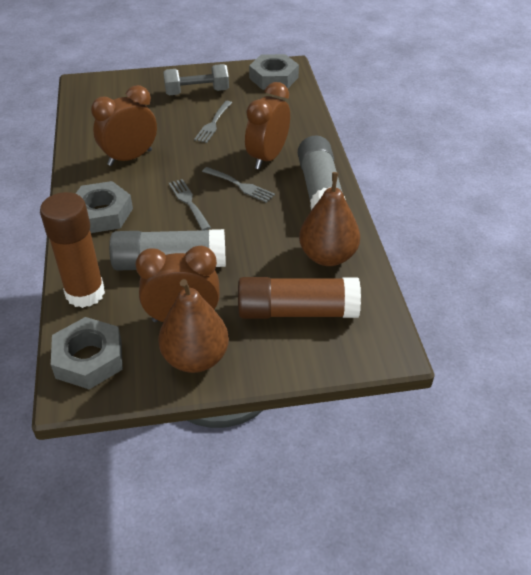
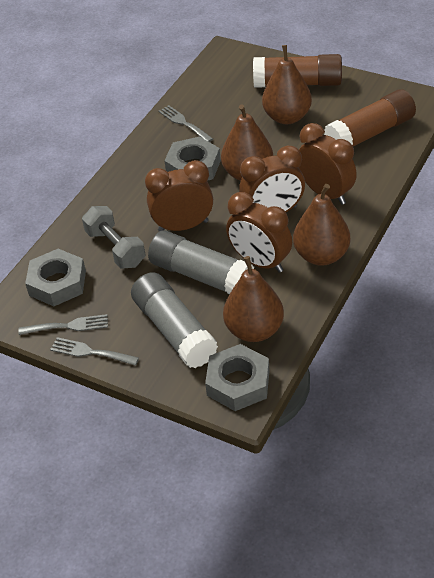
brown clock: 3 -> 4
brown pear: 2 -> 4

